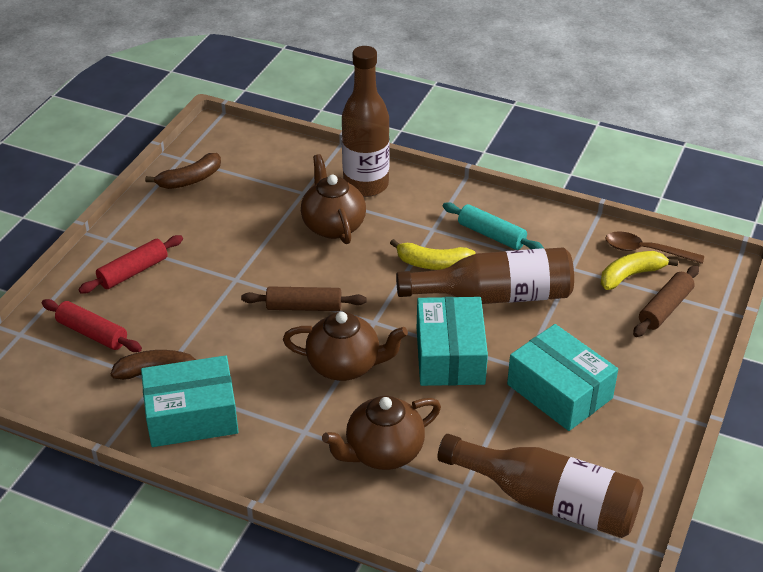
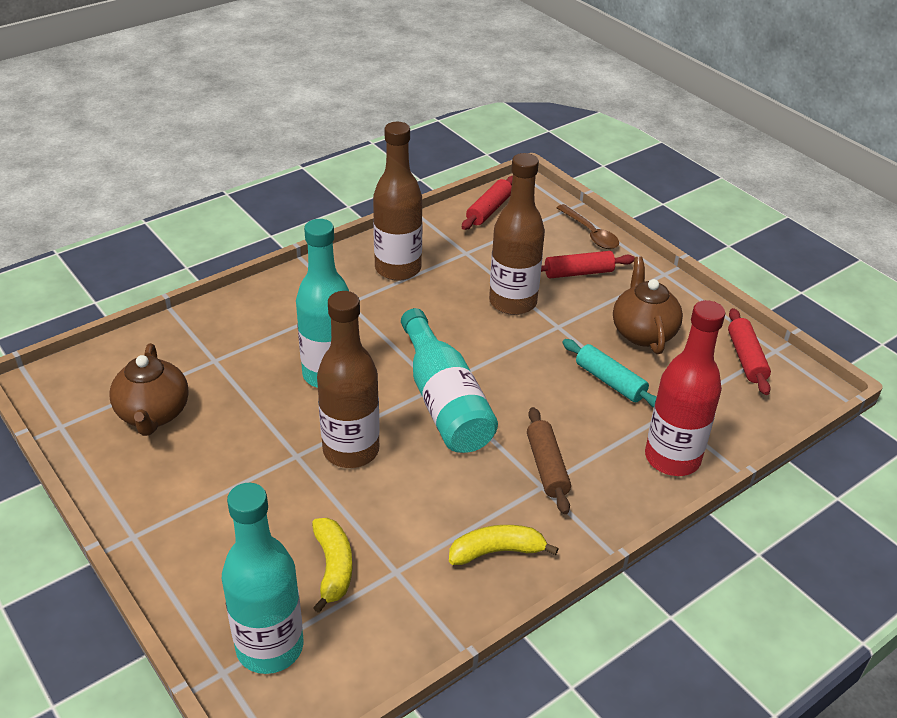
brown banana: 2 -> 0
brown rolling pin: 2 -> 1
brown teapot: 3 -> 2
red bottle: 0 -> 1
red rolling pin: 2 -> 3
turquoise bottle: 0 -> 3
turquoise box: 3 -> 0

